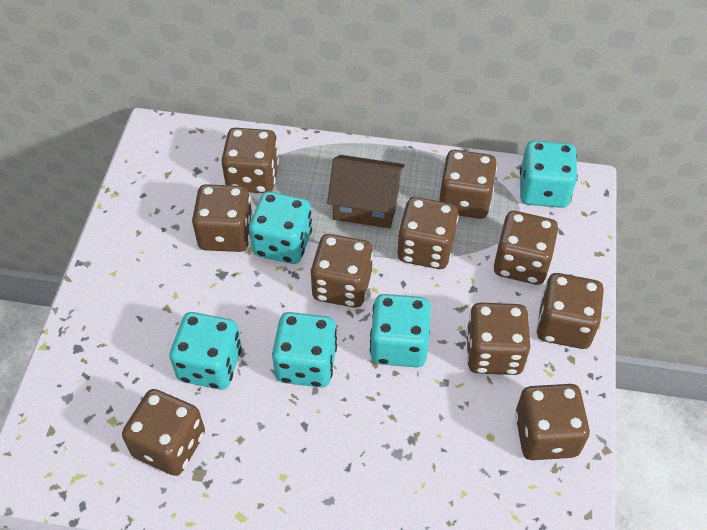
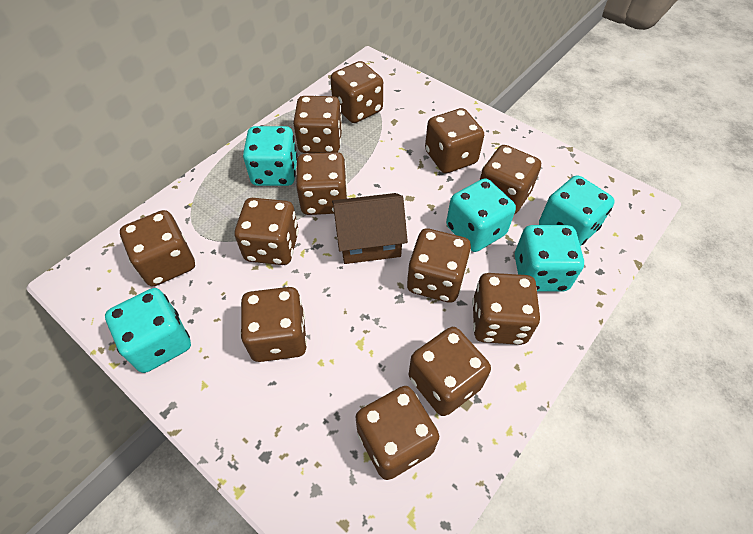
brown dice: 10 -> 12

